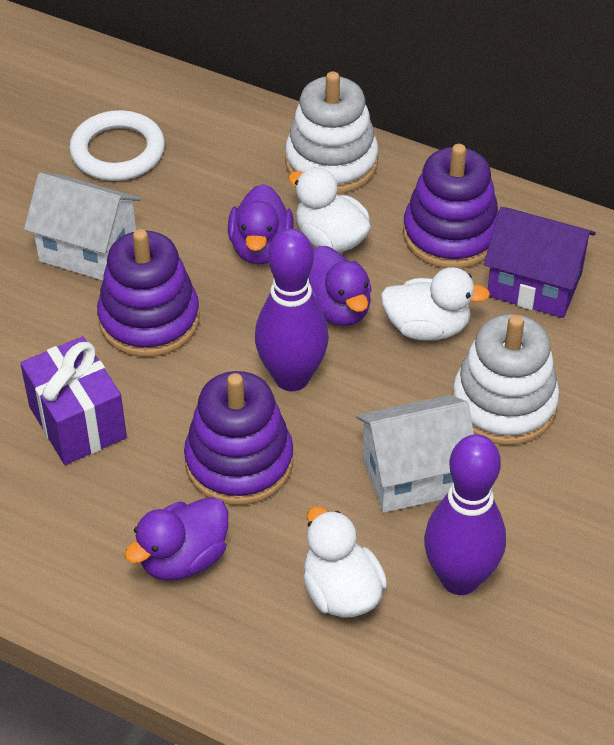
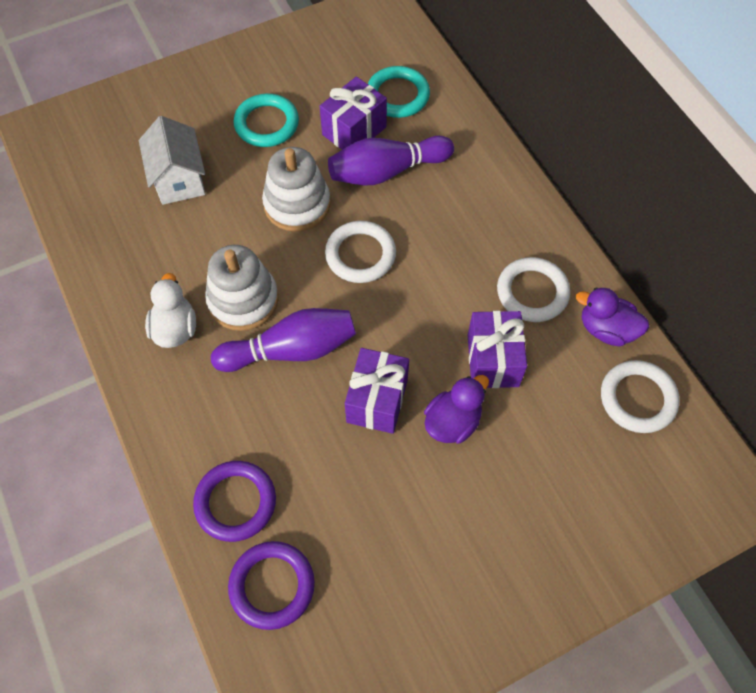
purple duck: 3 -> 2
purple gift: 1 -> 3
purple house: 1 -> 0
purple ring: 0 -> 2
purple stacking toy: 3 -> 0
turquoise ring: 0 -> 2
white duck: 3 -> 1
white house: 2 -> 1
white ring: 1 -> 3

